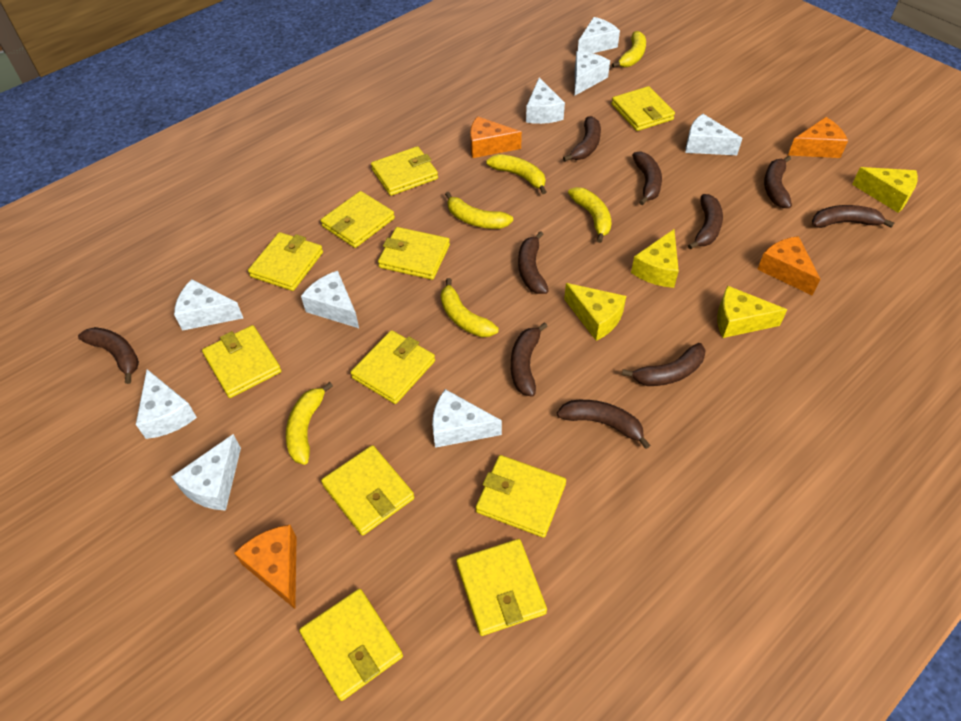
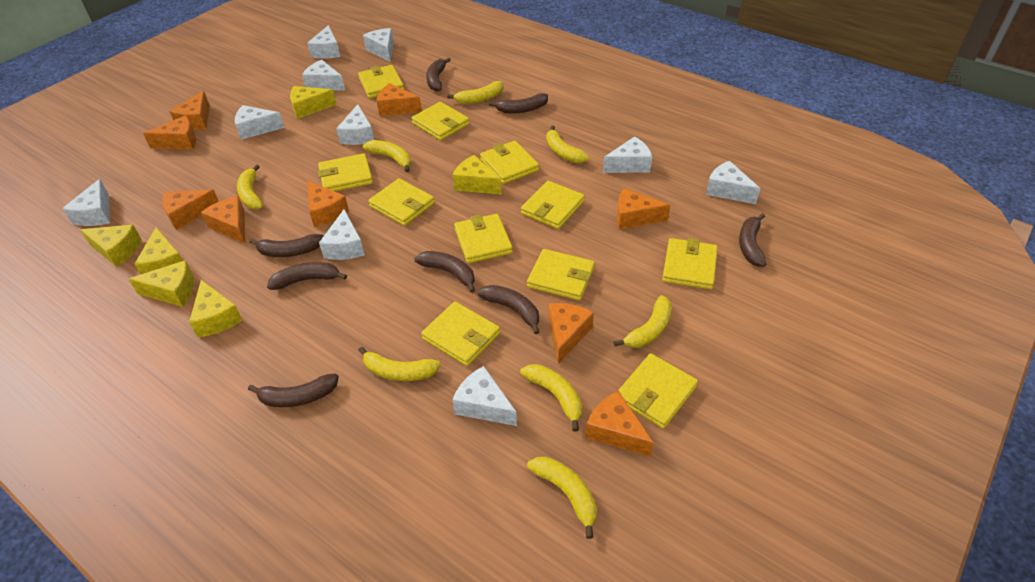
brown banana: 10 -> 8
orange cheese: 4 -> 9
white cheese: 9 -> 10
yellow banana: 6 -> 8
yellow cheese: 4 -> 6

